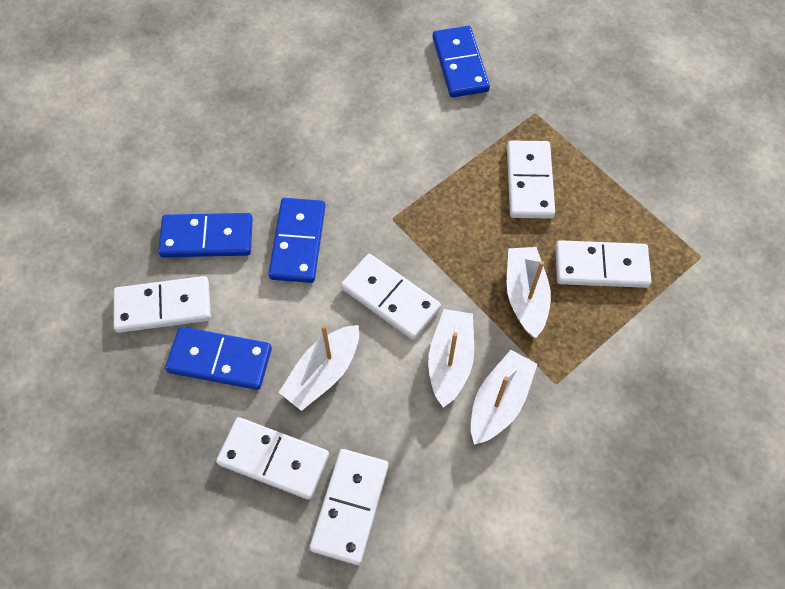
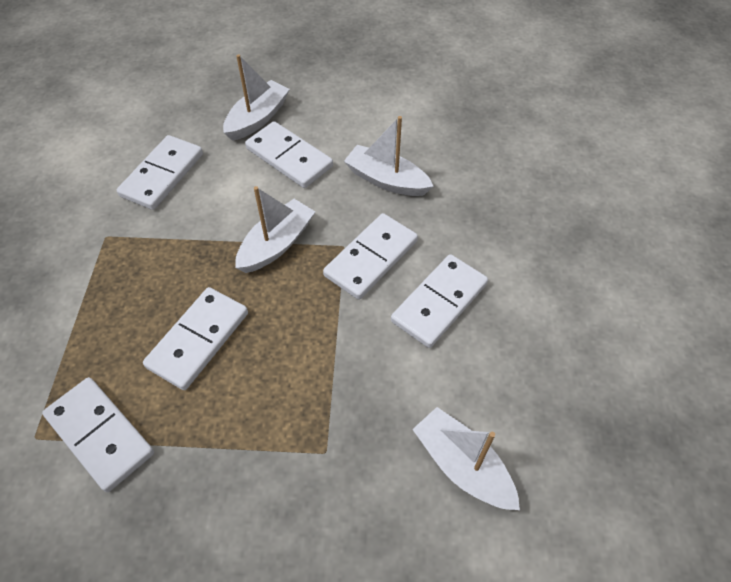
blue domino: 4 -> 0

